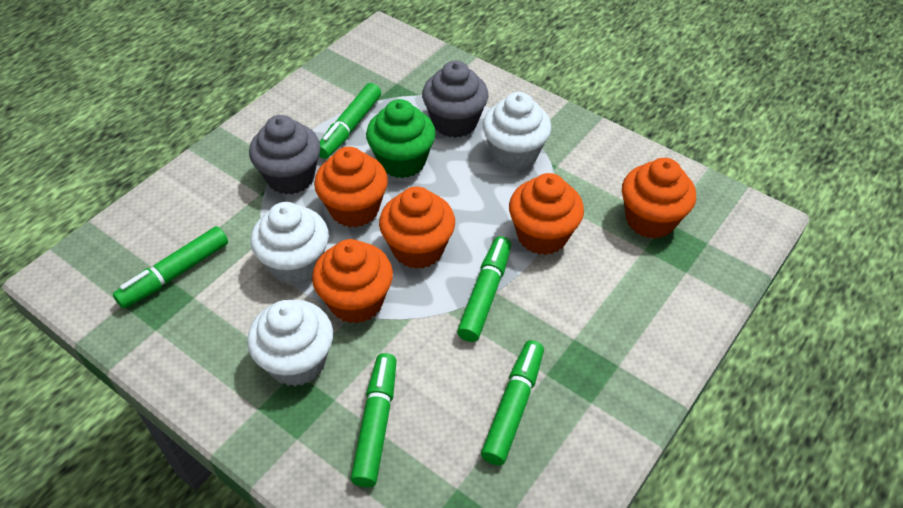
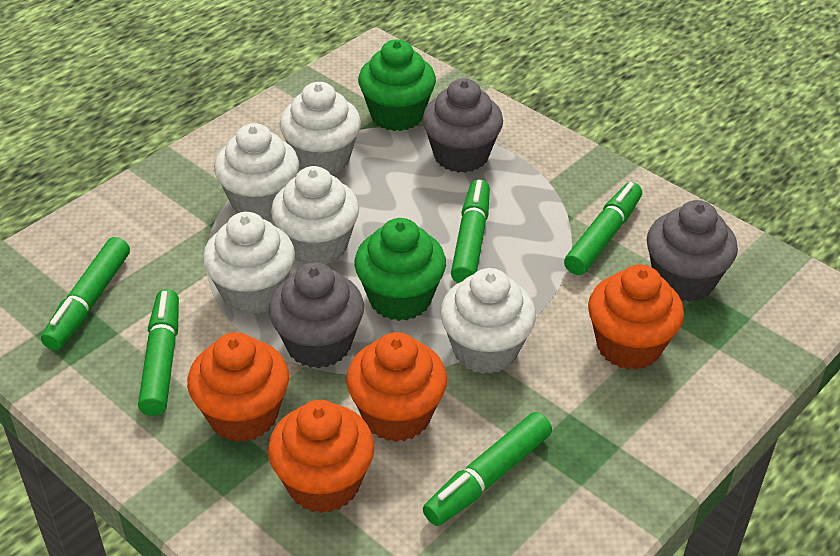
green cupcake: 1 -> 2
grey cupcake: 2 -> 3
orange cupcake: 5 -> 4
white cupcake: 3 -> 5

